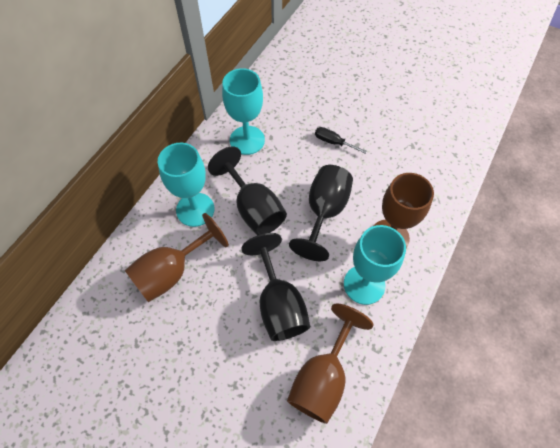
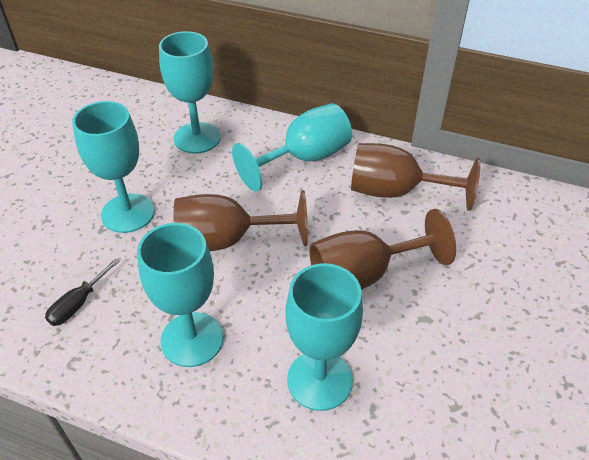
black goblet: 3 -> 0
turquoise goblet: 3 -> 5

